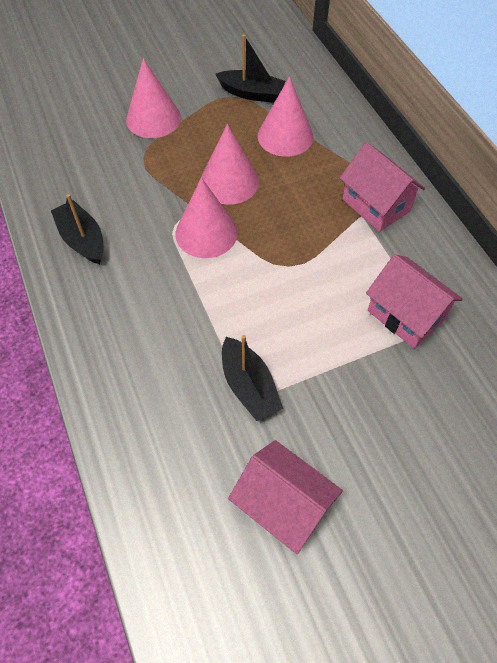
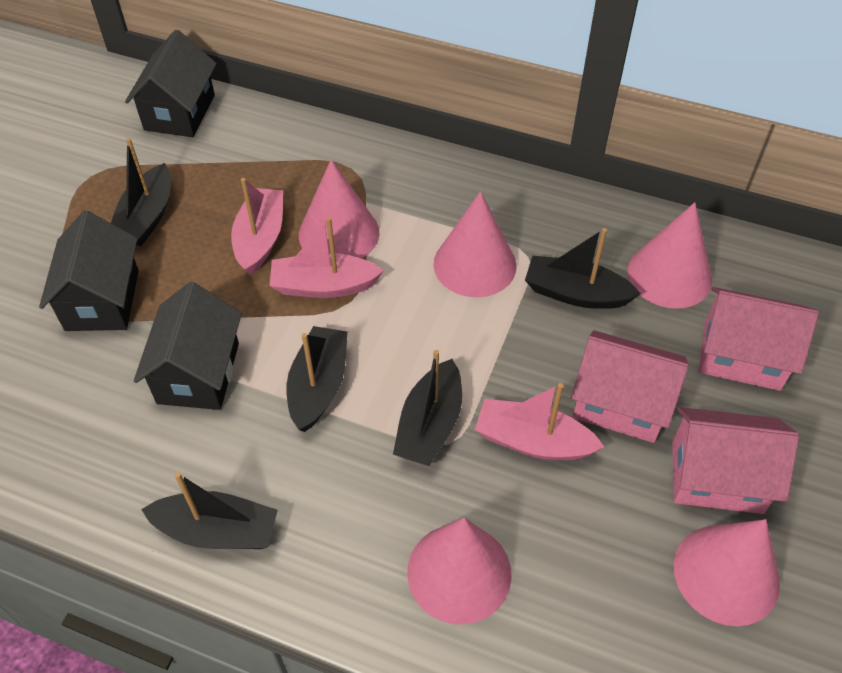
black boat: 3 -> 5
black house: 0 -> 3
pink boat: 0 -> 3
pink cone: 4 -> 5

